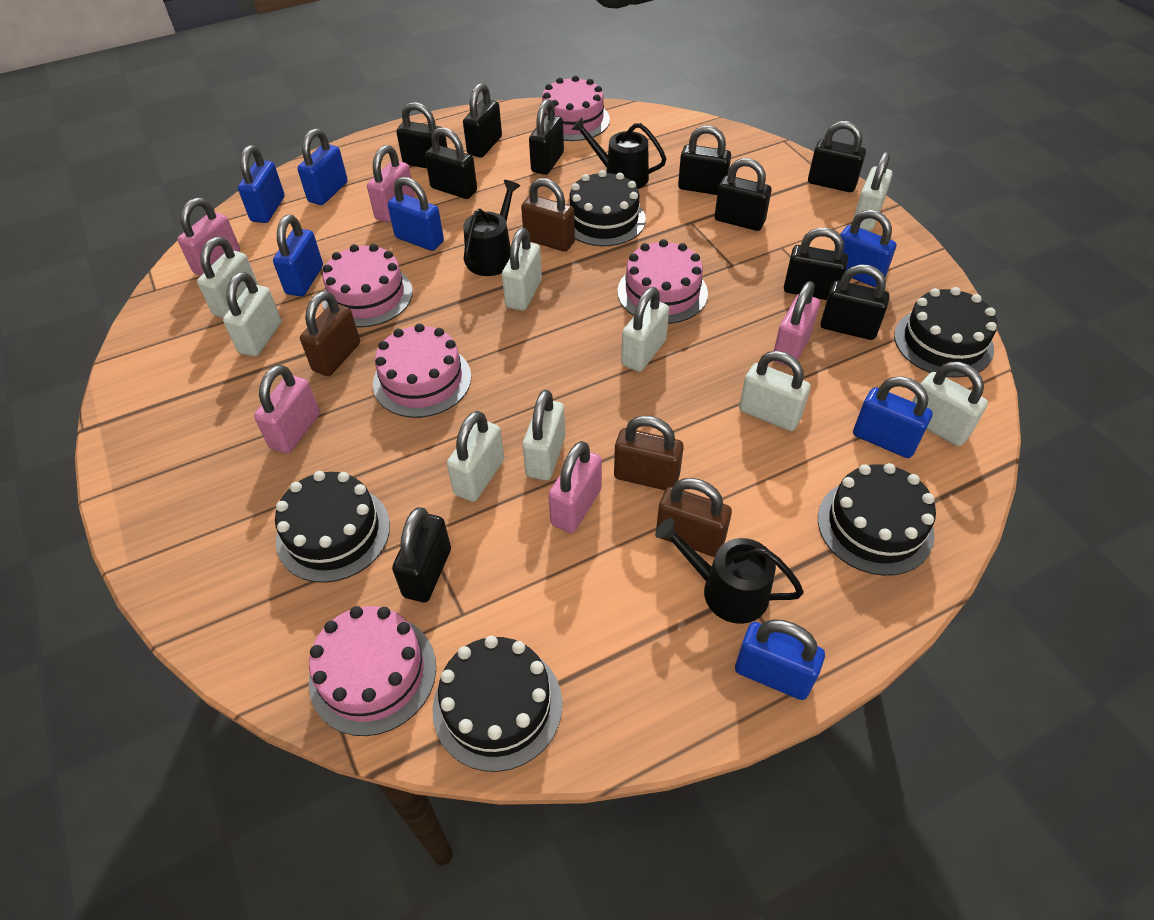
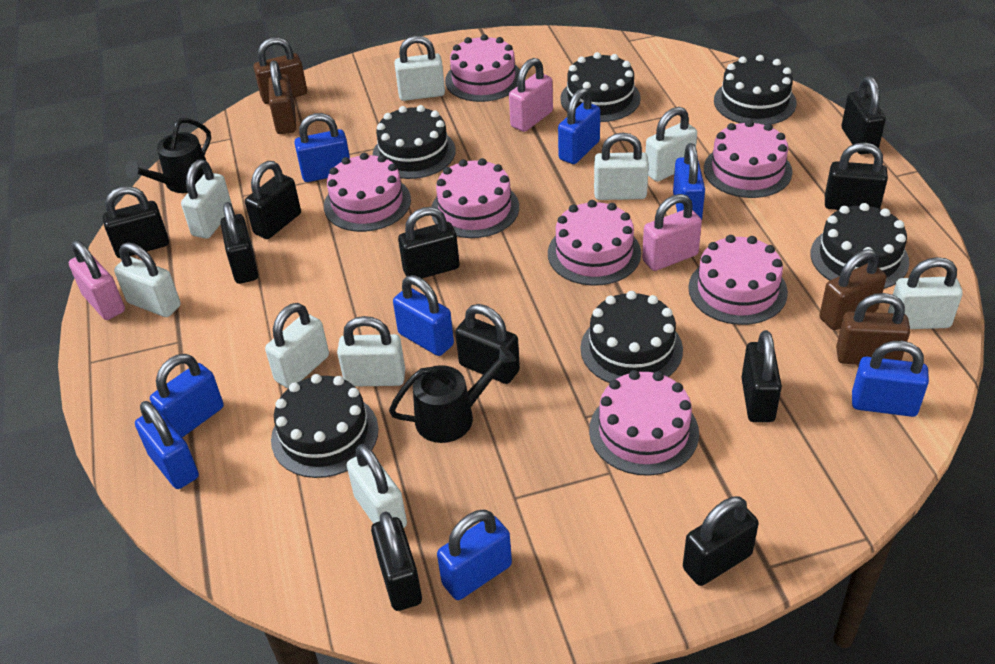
black cake: 5 -> 6
black watering can: 3 -> 2
blue padlock: 7 -> 8
pink cake: 5 -> 7
pink padlock: 5 -> 3

